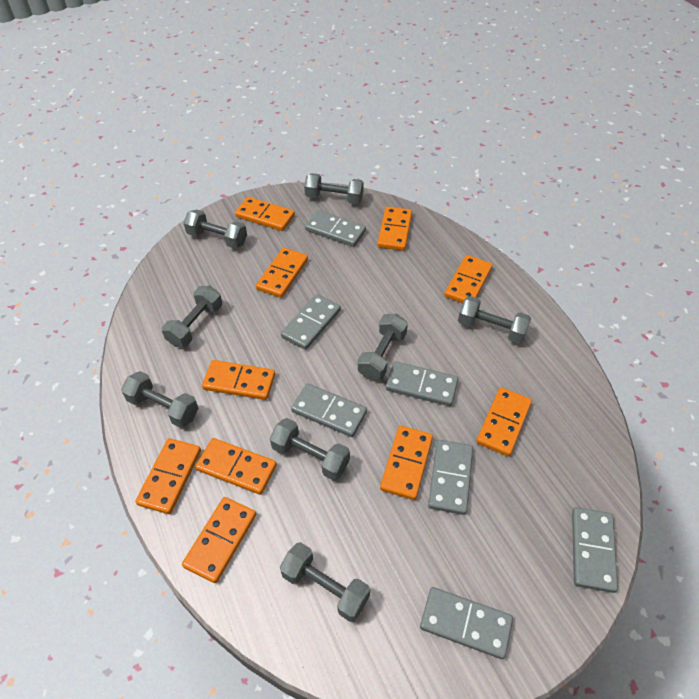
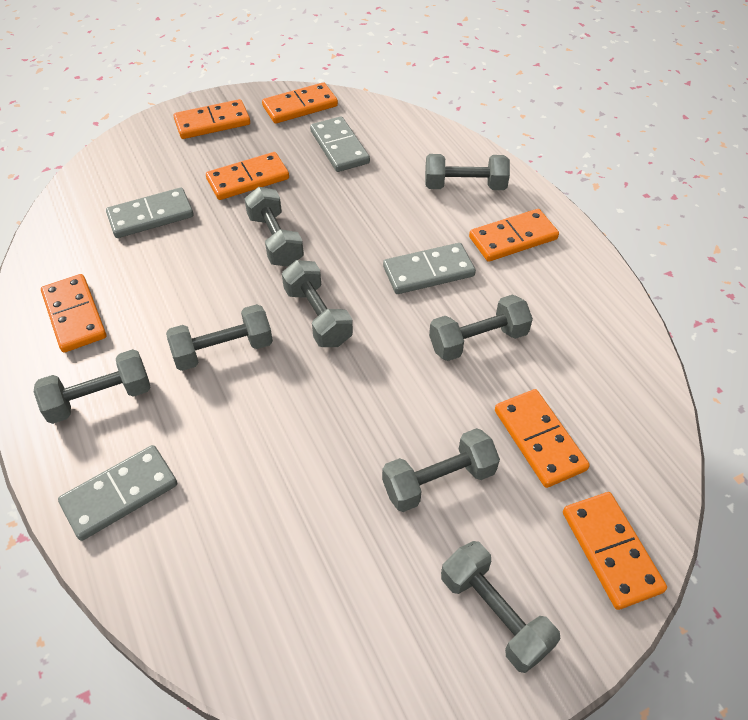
grey domino: 7 -> 4
orange domino: 10 -> 7

